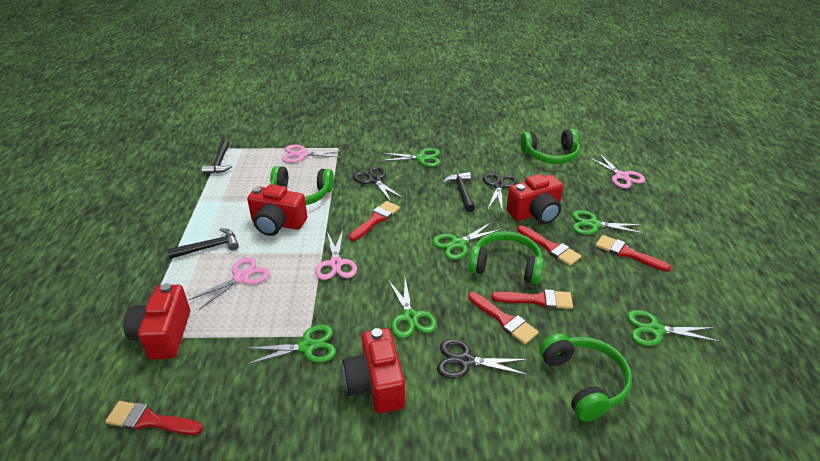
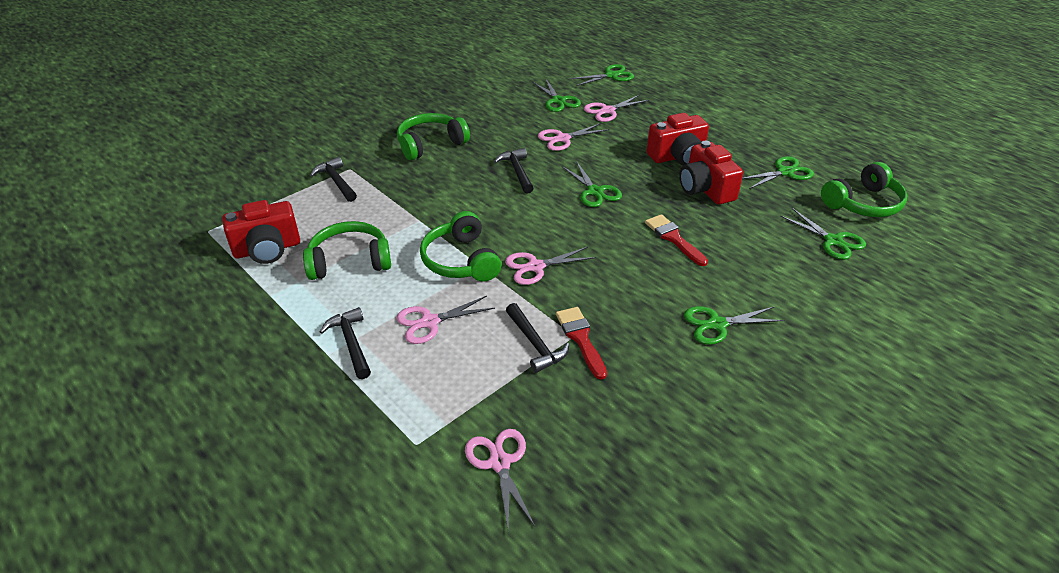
black hammer: 3 -> 4
black scissors: 3 -> 0
pink scissors: 4 -> 5
red brush: 6 -> 2
red camera: 4 -> 3

